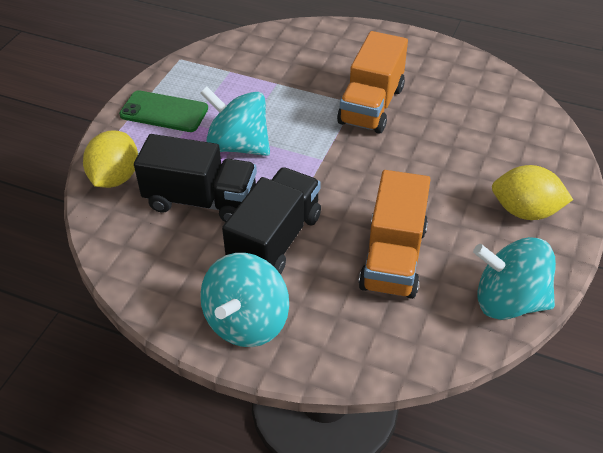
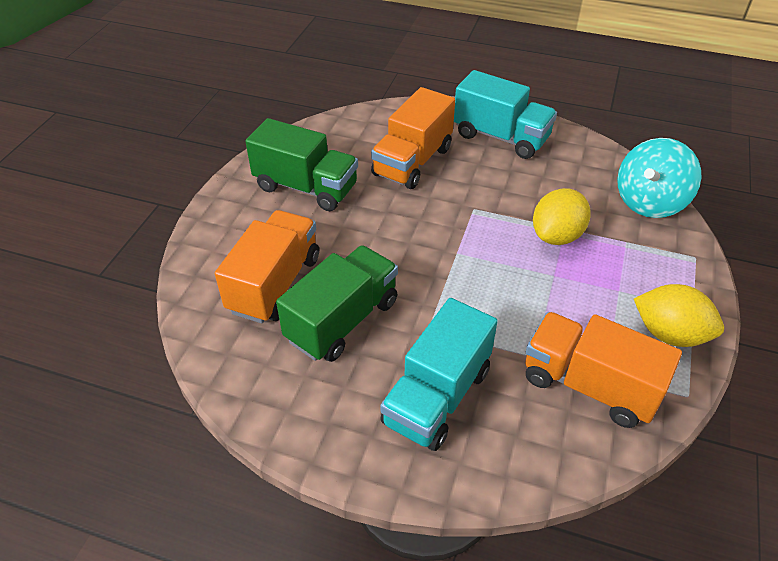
black truck: 2 -> 0
green phone: 1 -> 0
green truck: 0 -> 2
orange truck: 2 -> 3
turquoise spinning top: 3 -> 1
turquoise truck: 0 -> 2

